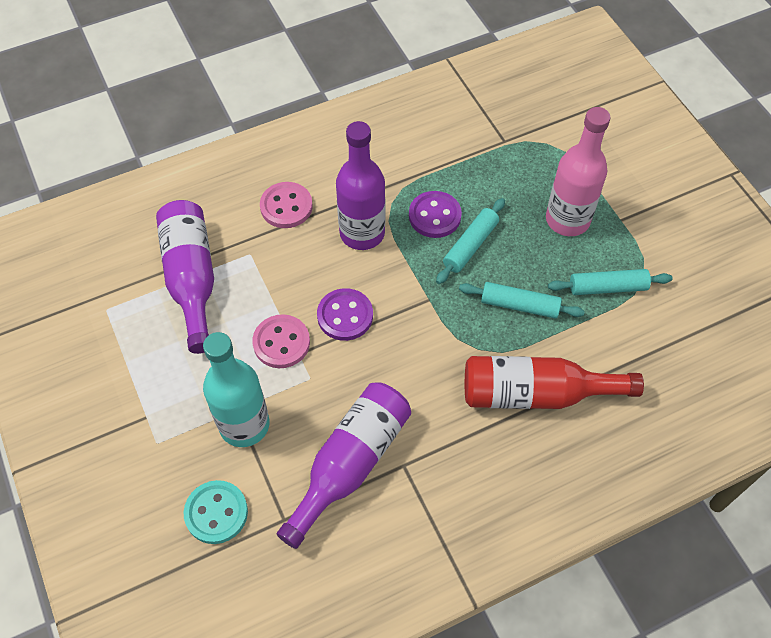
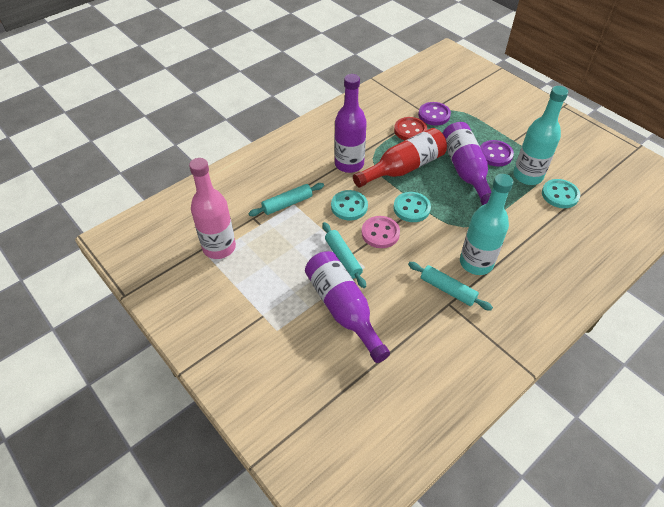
pink button: 2 -> 1
red button: 0 -> 1
turquoise bottle: 1 -> 2
turquoise button: 1 -> 3

